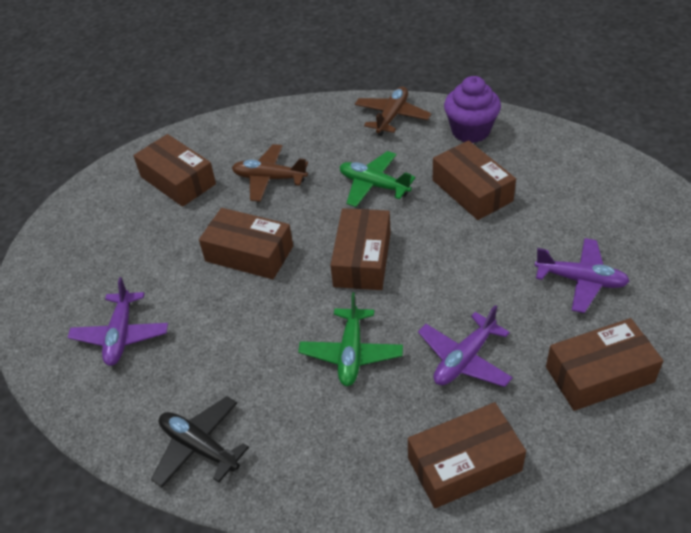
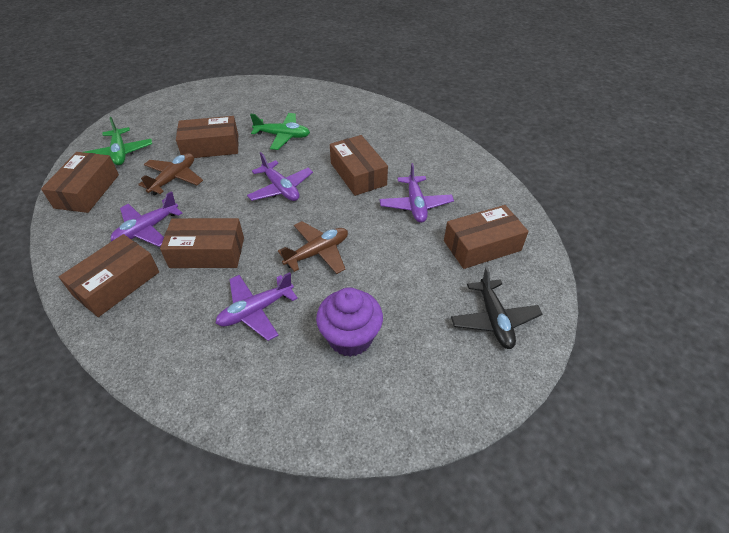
purple plane: 3 -> 4

